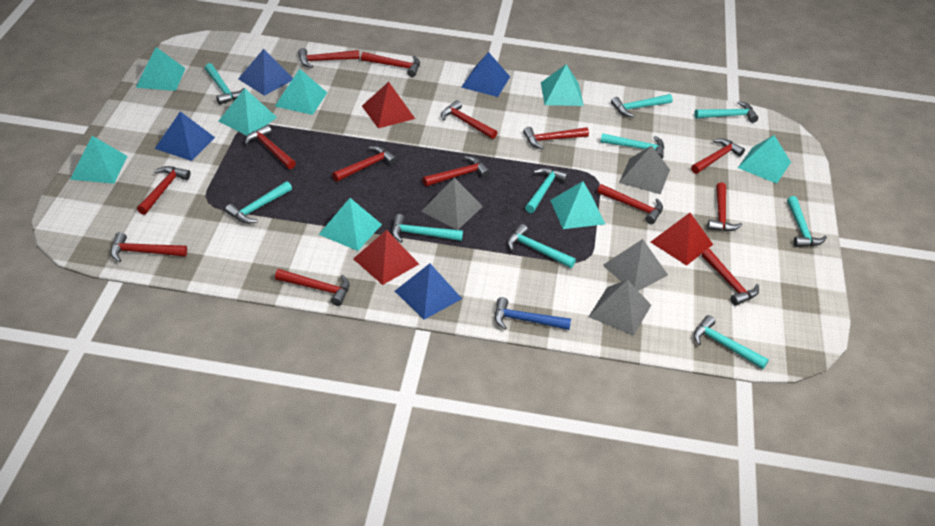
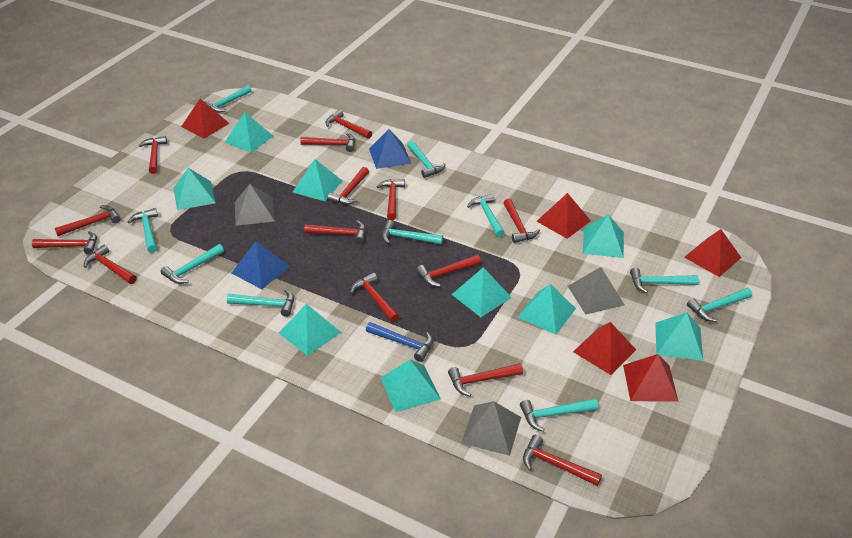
blue pyramid: 4 -> 2
grey pyramid: 4 -> 3
red pyramid: 3 -> 5
turquoise pyramid: 8 -> 9

